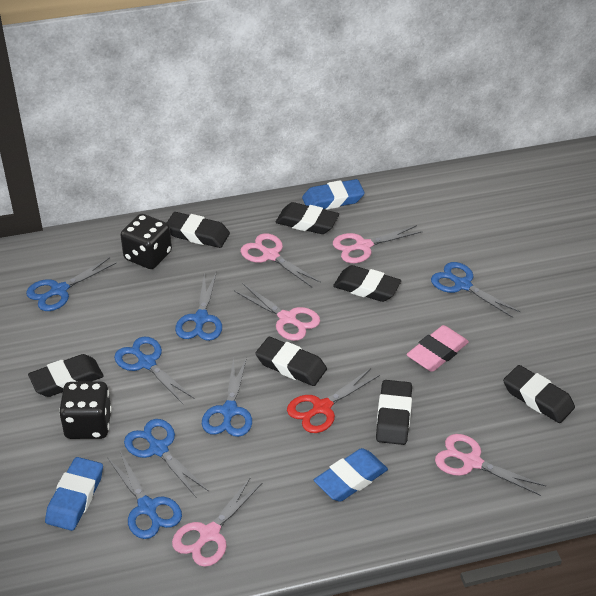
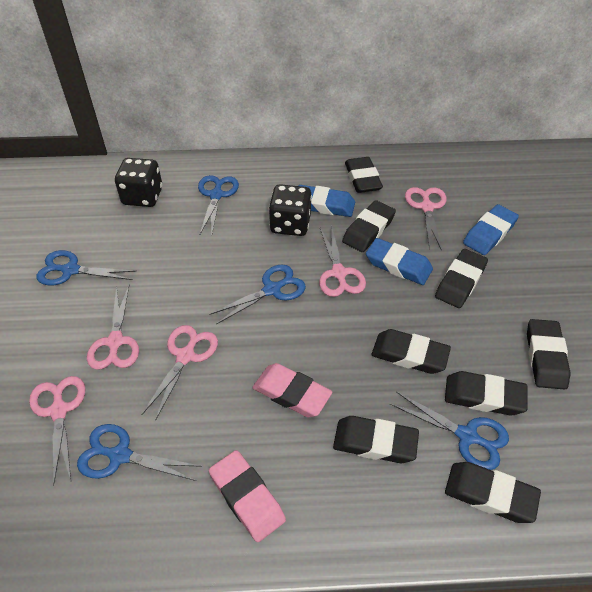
black eraser: 7 -> 8
blue scissors: 7 -> 5
pink eraser: 1 -> 2
red scissors: 1 -> 0

